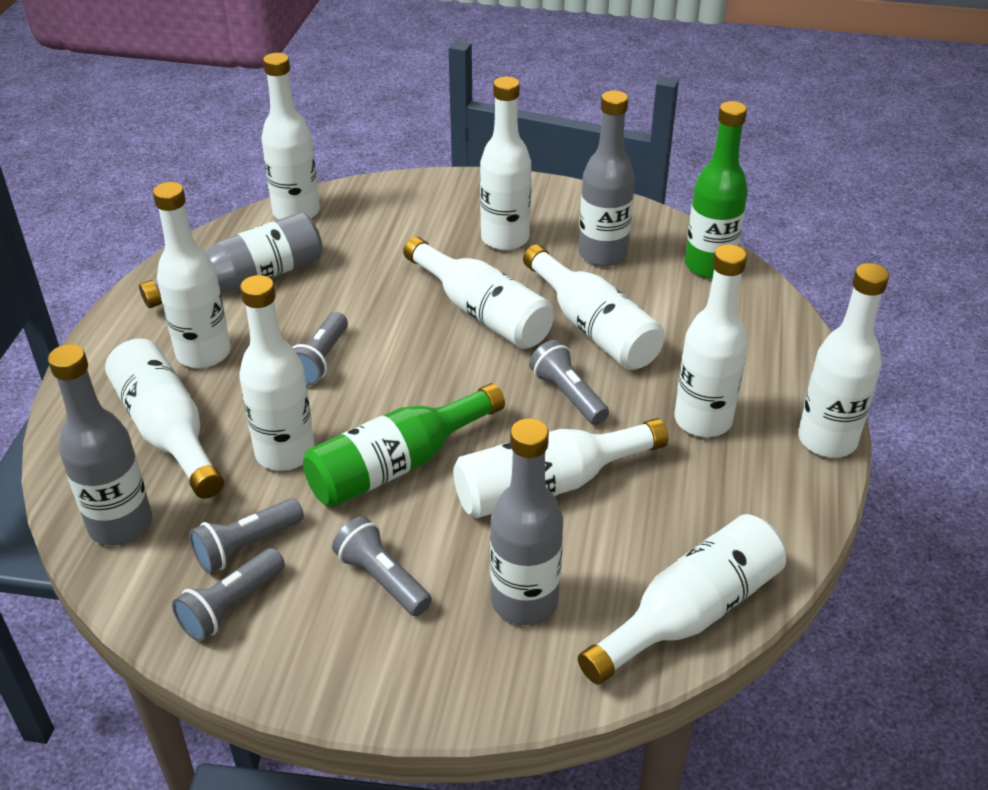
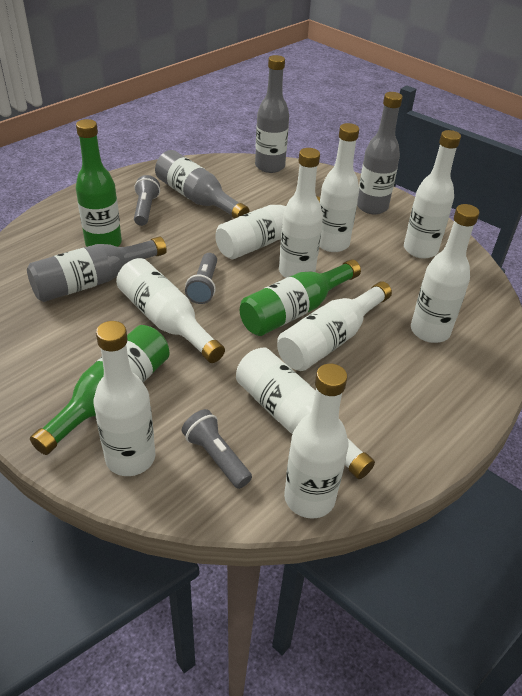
green bottle: 2 -> 3
grey flashlight: 5 -> 3
white bottle: 11 -> 10

